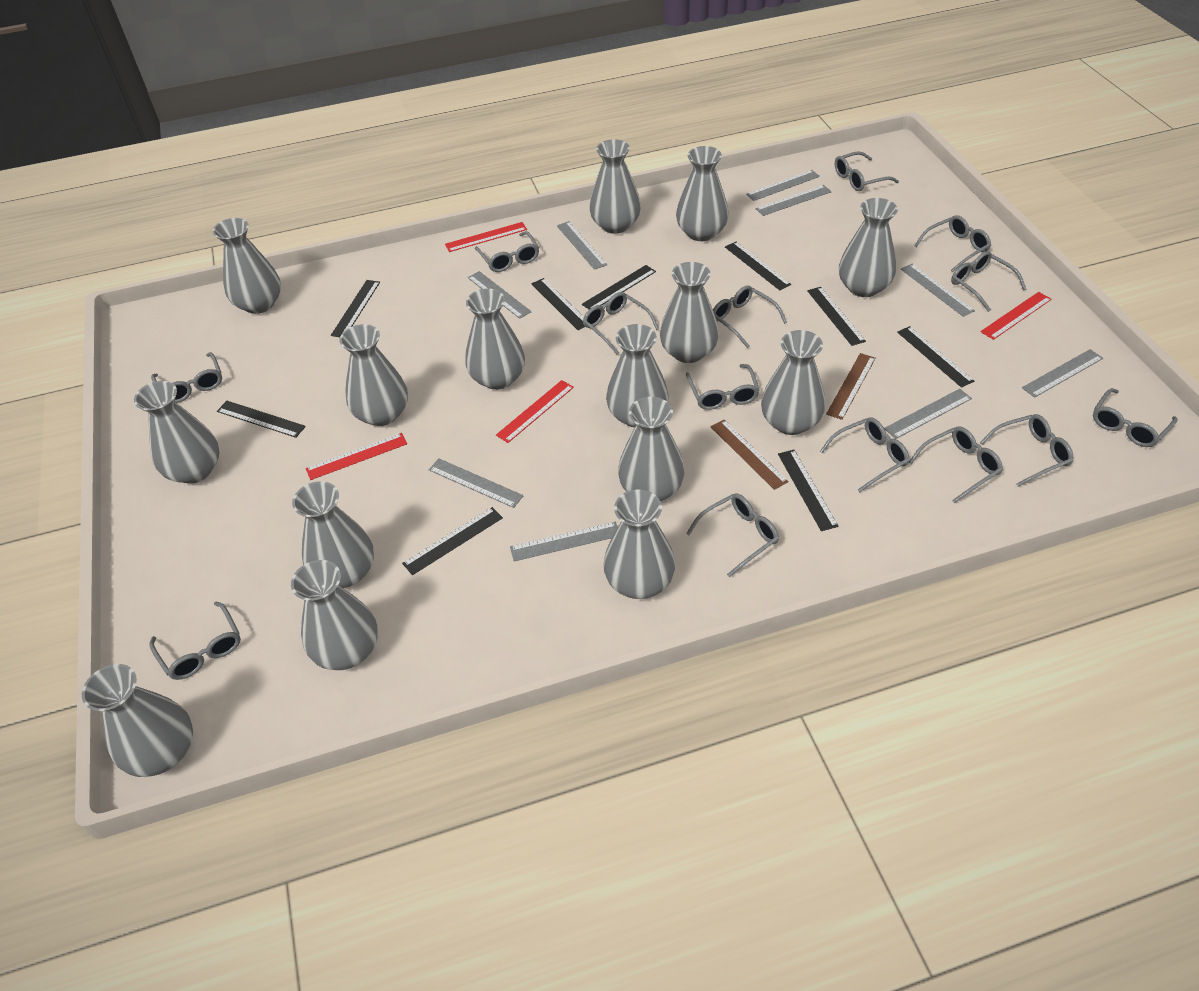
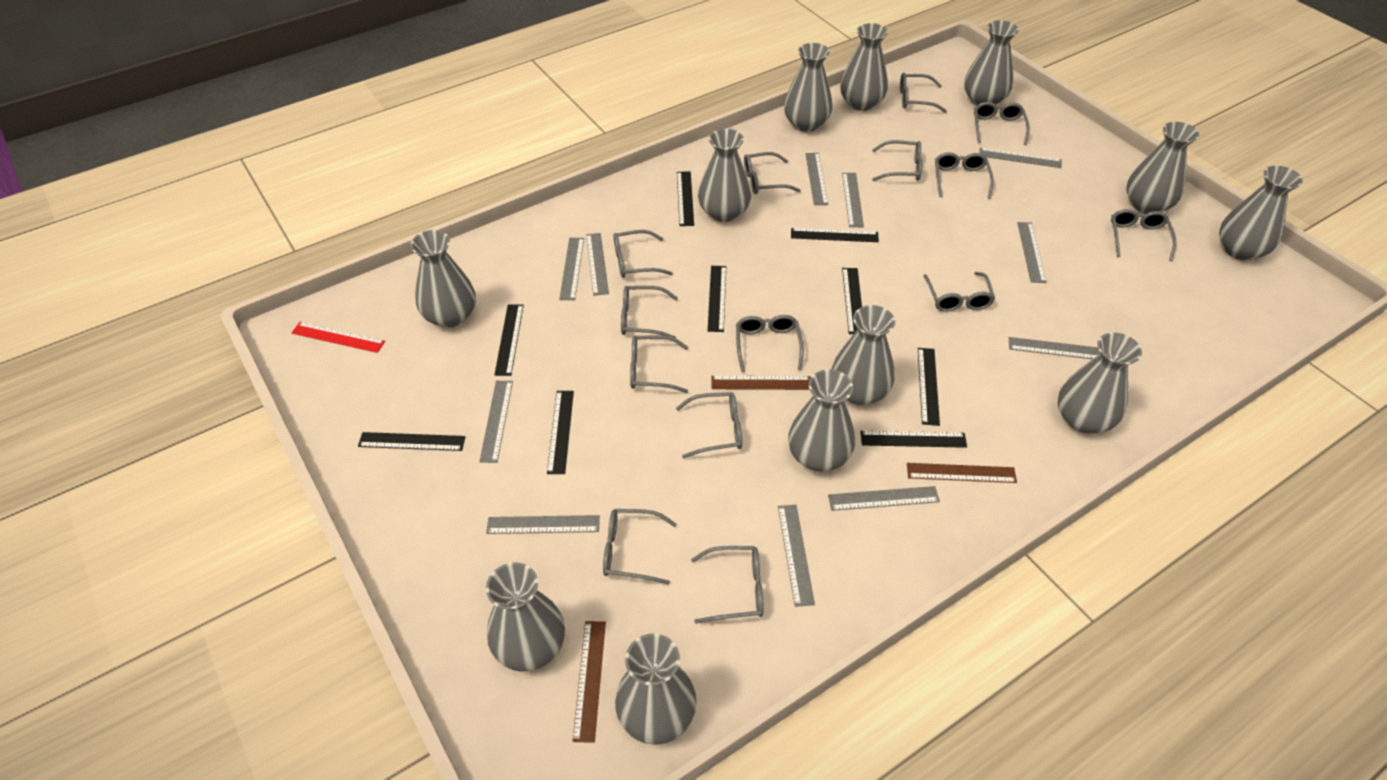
brown ruler: 2 -> 3
grey ruler: 9 -> 11
grey vase: 15 -> 12
red ruler: 4 -> 1

